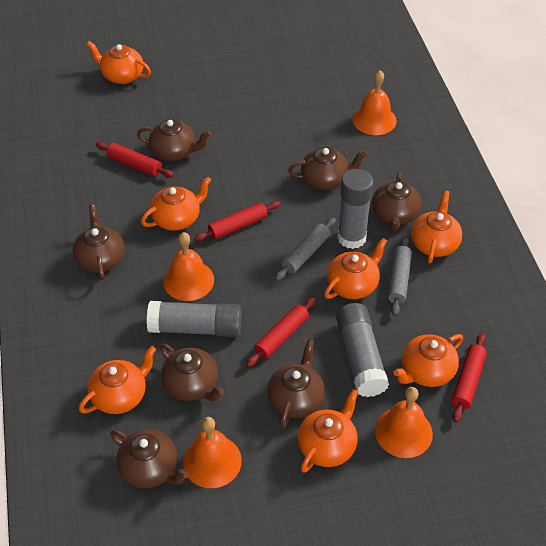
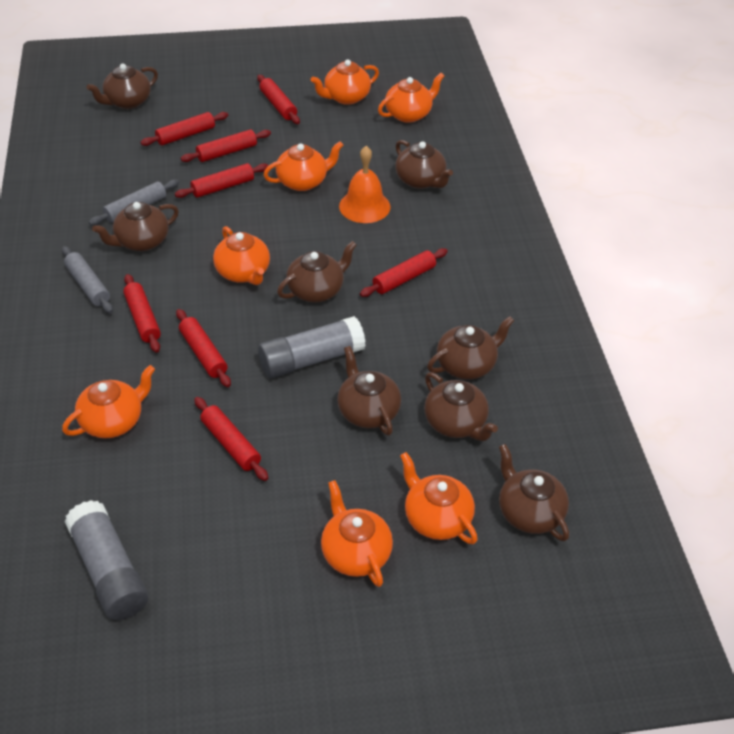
brown teapot: 7 -> 8
grey glue stick: 3 -> 2
orange bell: 4 -> 1
red rolling pin: 4 -> 8

